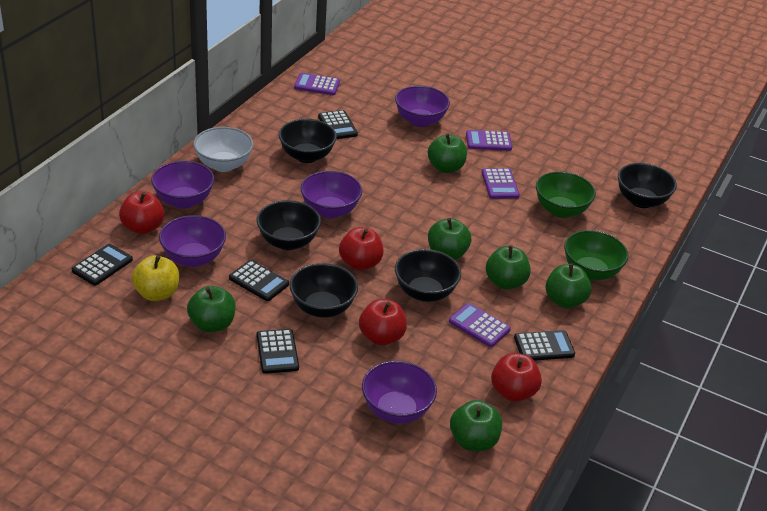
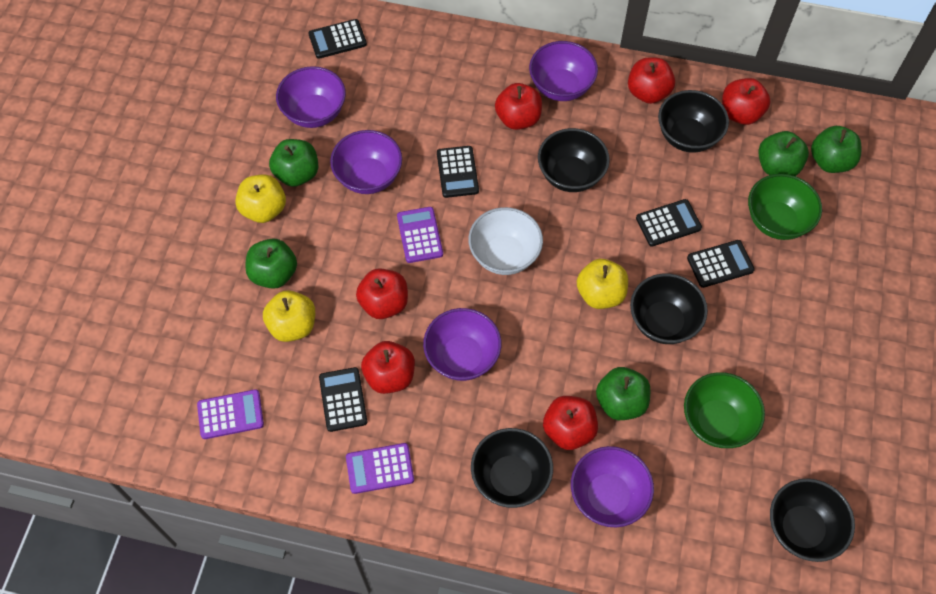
green apple: 6 -> 5
purple calculator: 4 -> 3
red apple: 4 -> 6
yellow apple: 1 -> 3

